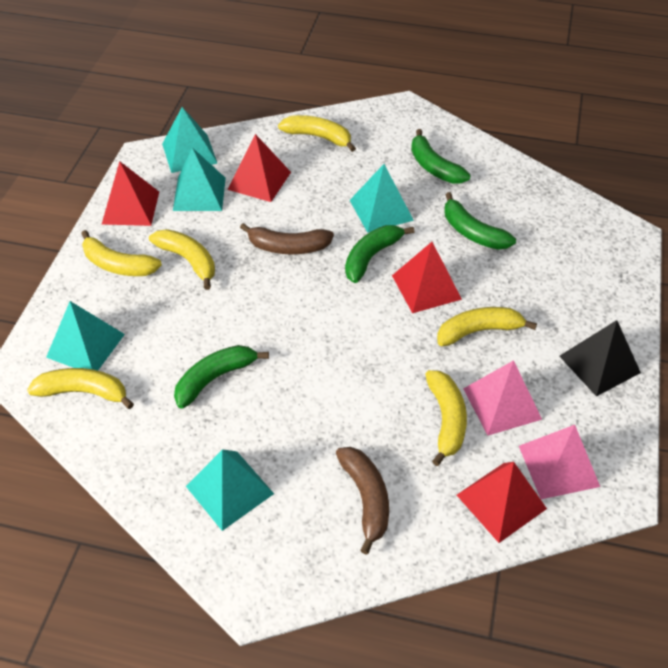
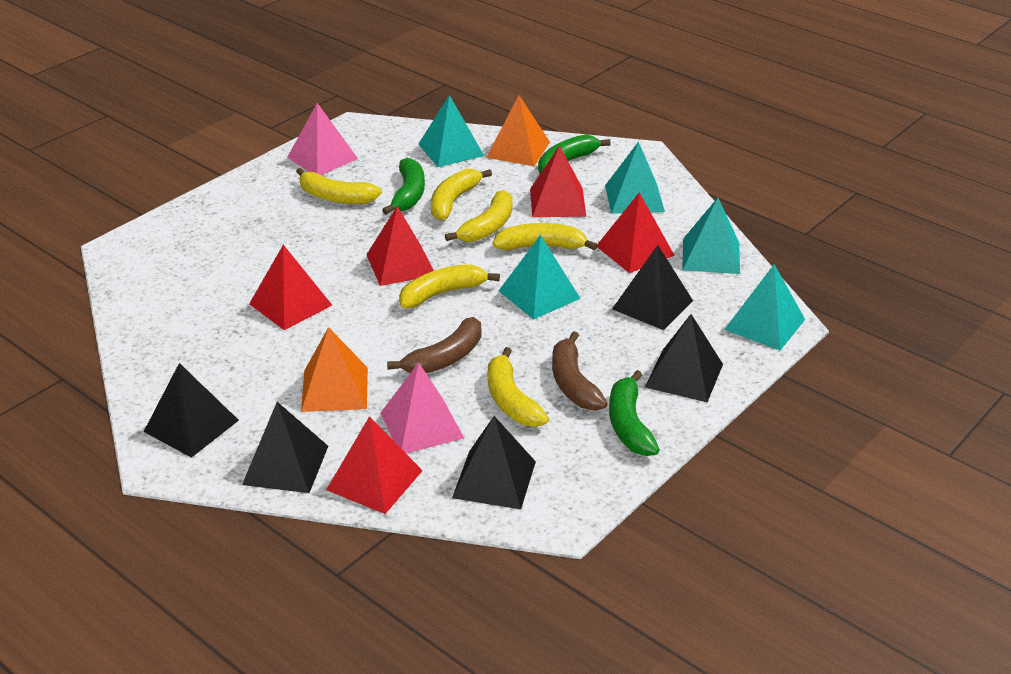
black pyramid: 1 -> 5
green banana: 4 -> 3
orange pyramid: 0 -> 2
red pyramid: 4 -> 5

